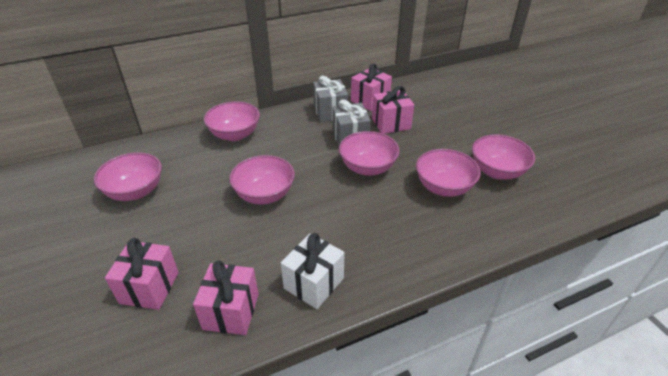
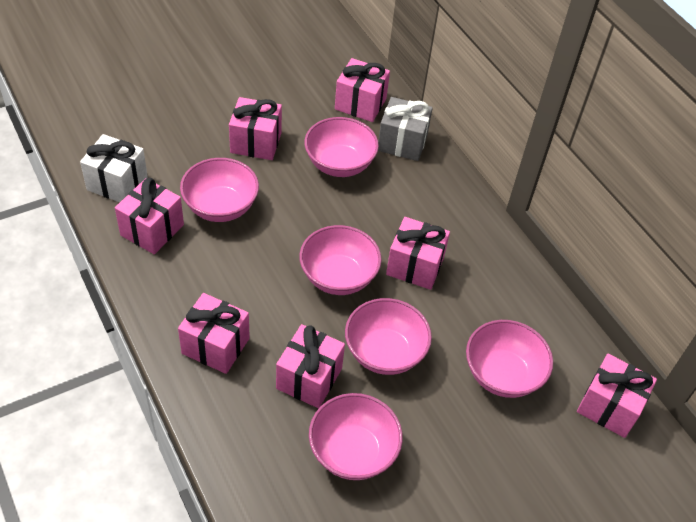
grey gift: 2 -> 1
pink gift: 4 -> 7

